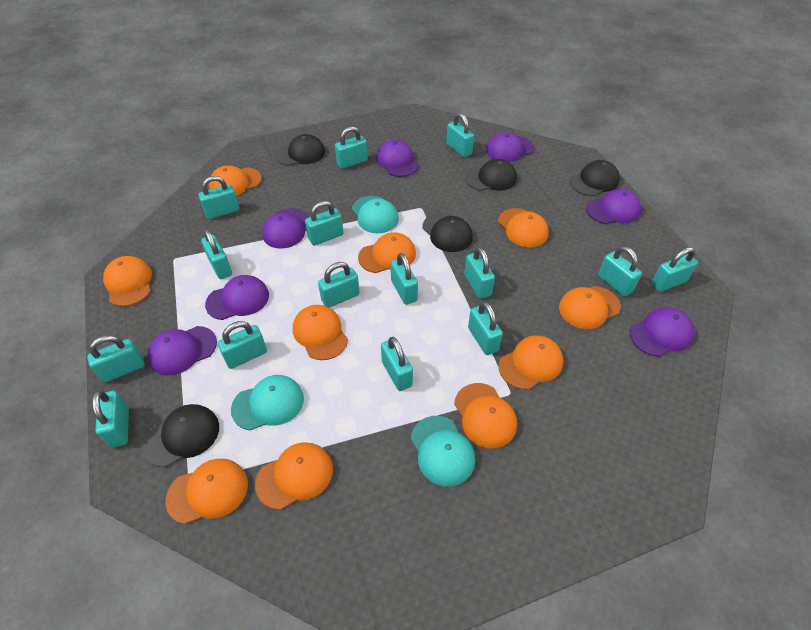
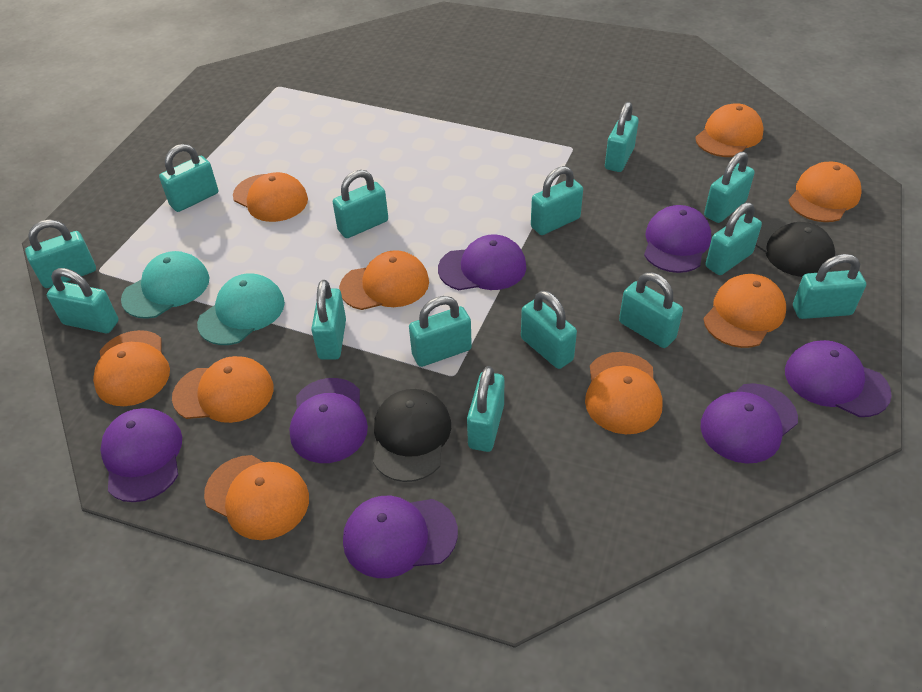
black cap: 5 -> 2
orange cap: 10 -> 9
turquoise cap: 3 -> 2
turquoise padlock: 15 -> 14

